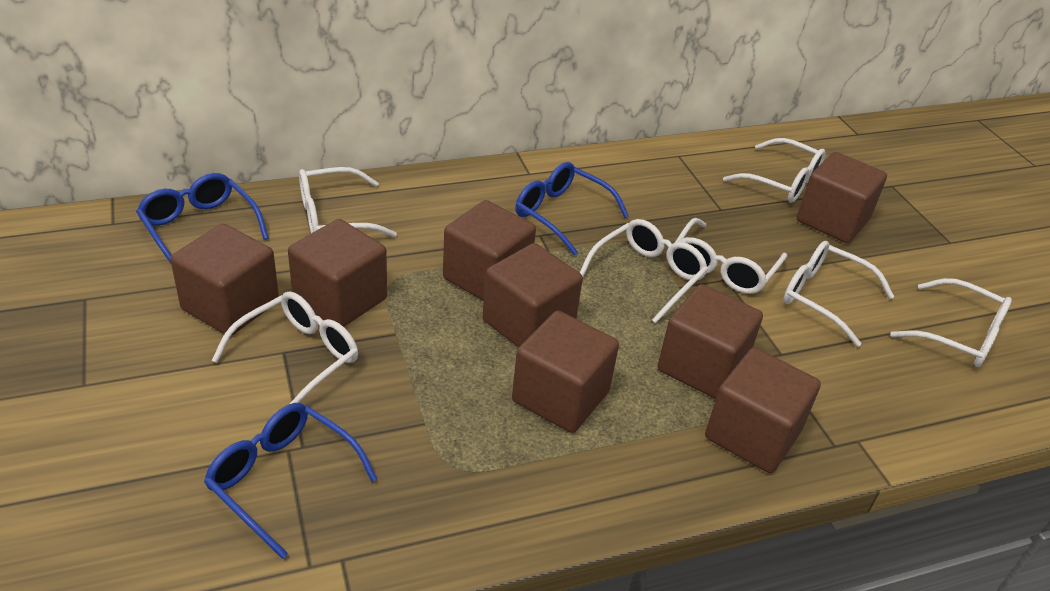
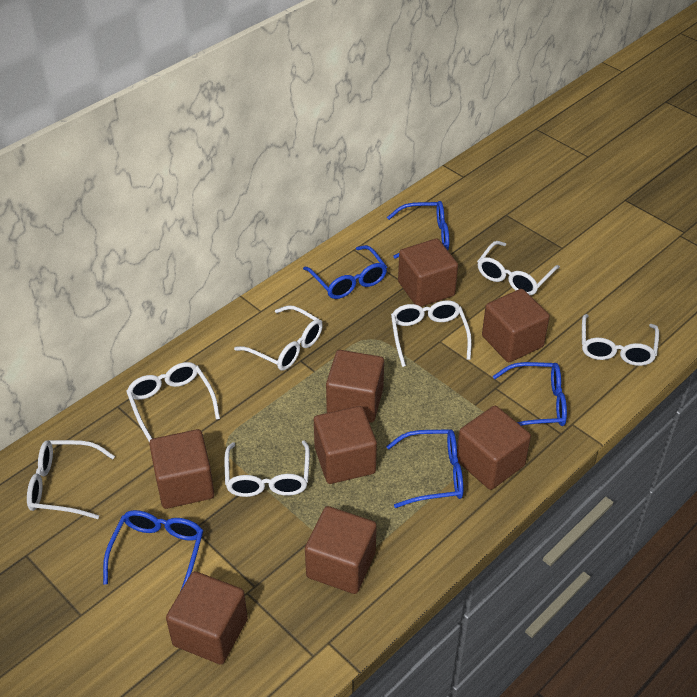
blue glasses: 3 -> 5

